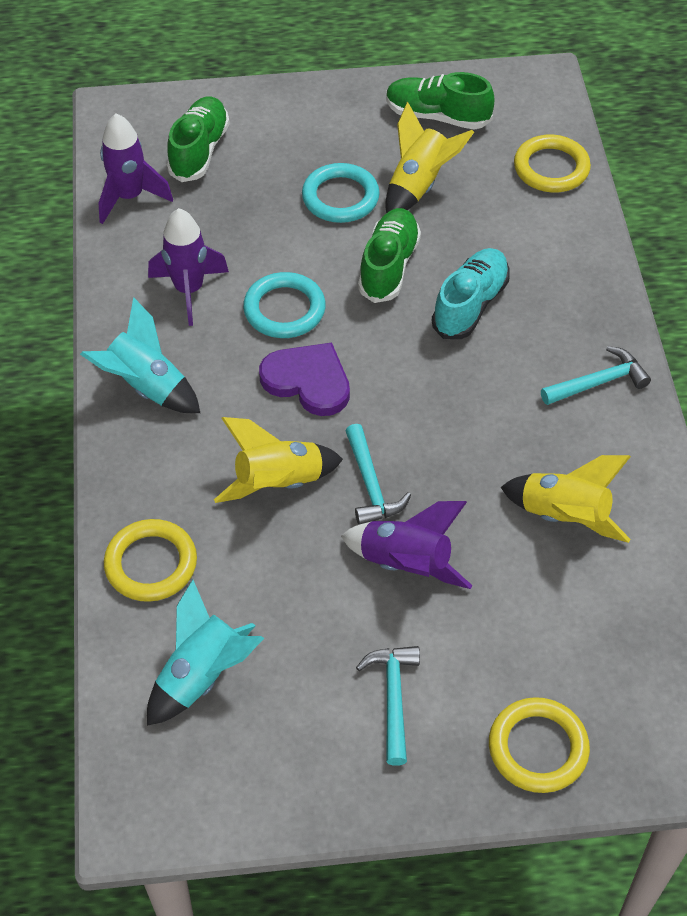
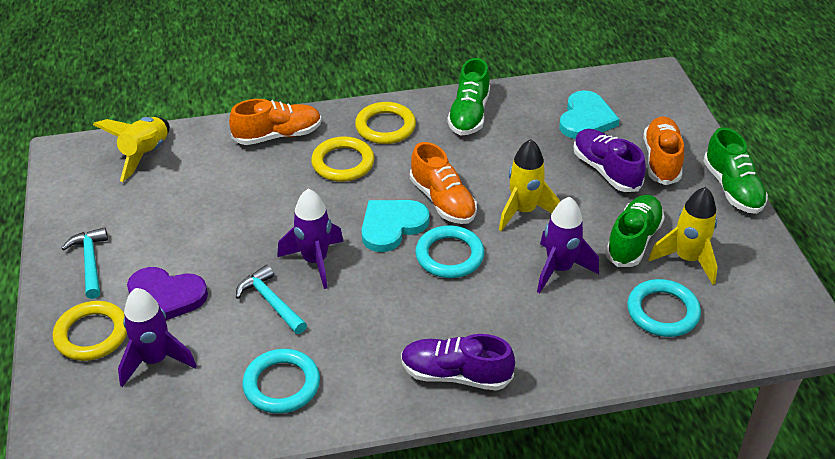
orange shoe: 0 -> 3
purple shoe: 0 -> 2
turquoise hammer: 3 -> 2
turquoise heart: 0 -> 2
turquoise ring: 2 -> 3
turquoise rocket: 2 -> 0
turquoise shoe: 1 -> 0

